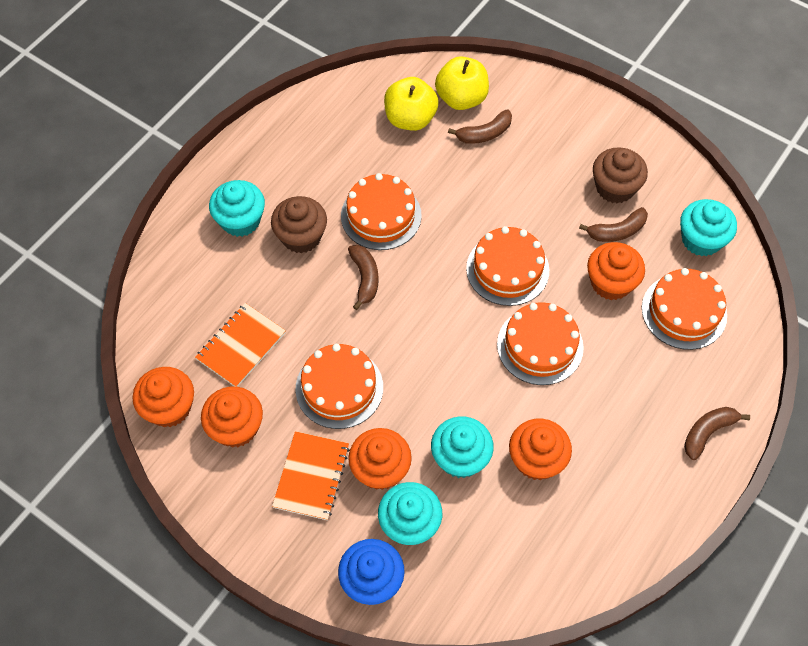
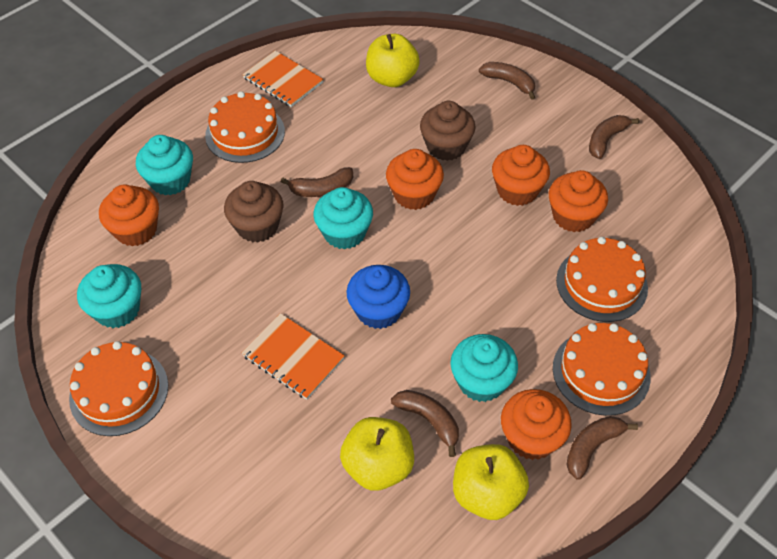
brown banana: 4 -> 5
orange cake: 5 -> 4
yellow apple: 2 -> 3

